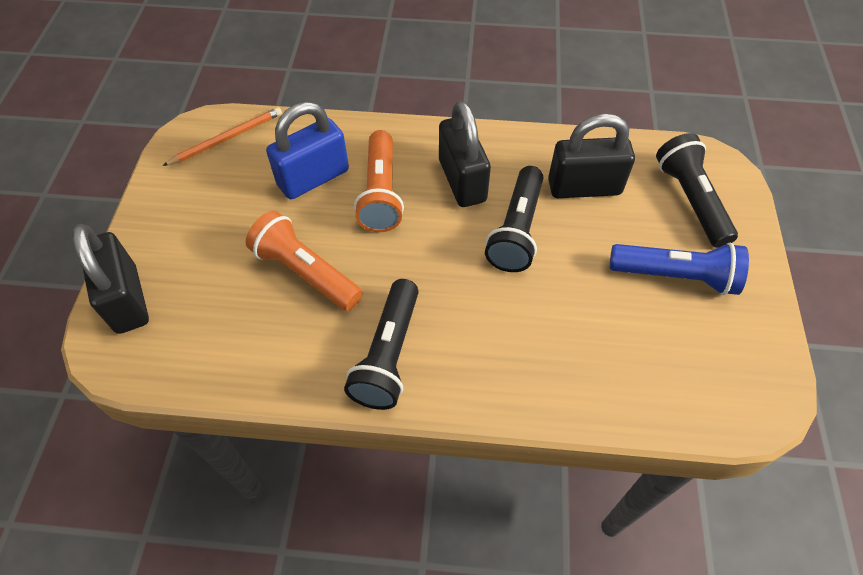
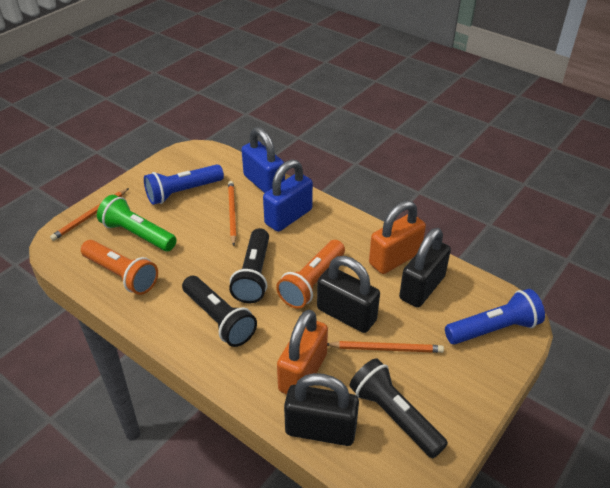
blue flashlight: 1 -> 2
blue padlock: 1 -> 2
green flashlight: 0 -> 1
orange padlock: 0 -> 2
orange pencil: 1 -> 3

